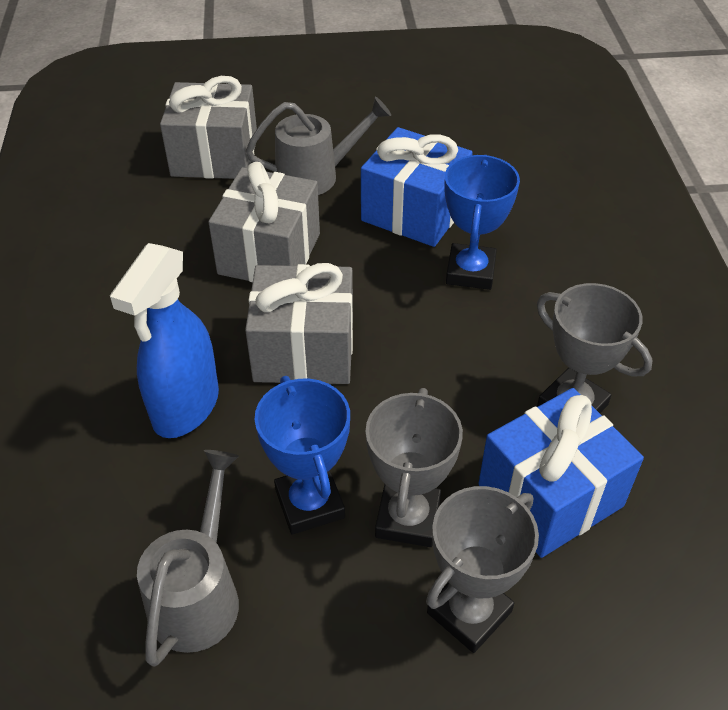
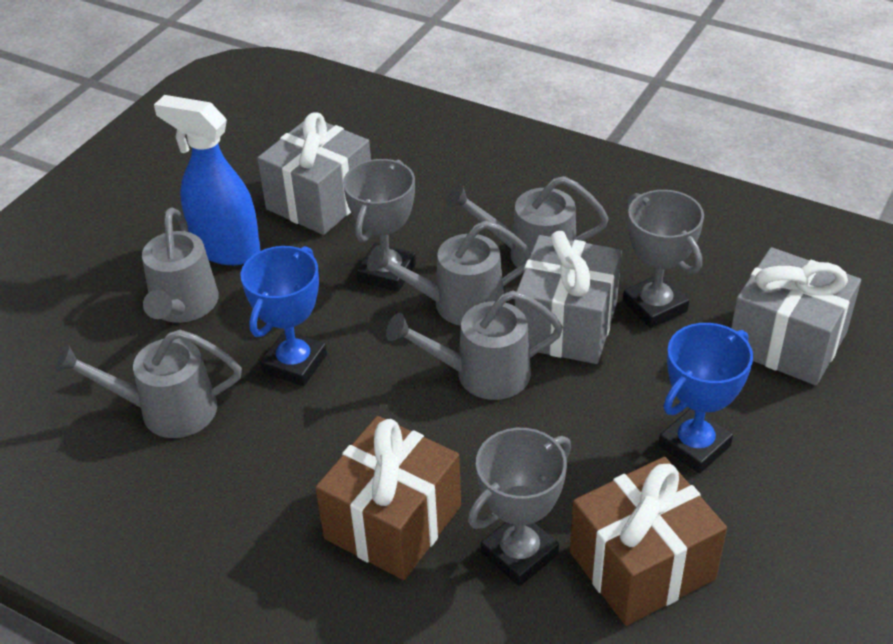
blue gift: 2 -> 0
brown gift: 0 -> 2
grey watering can: 2 -> 5

